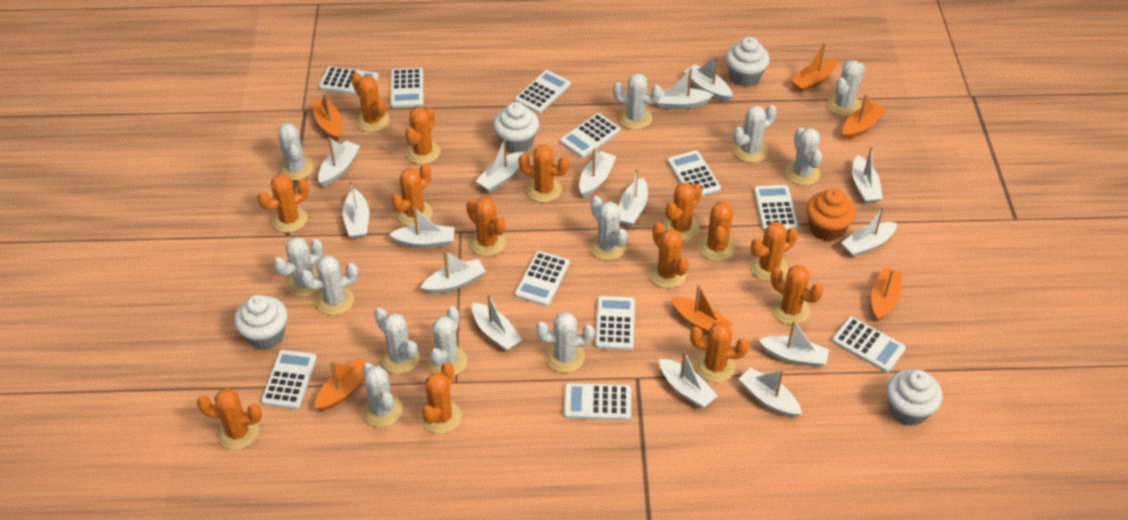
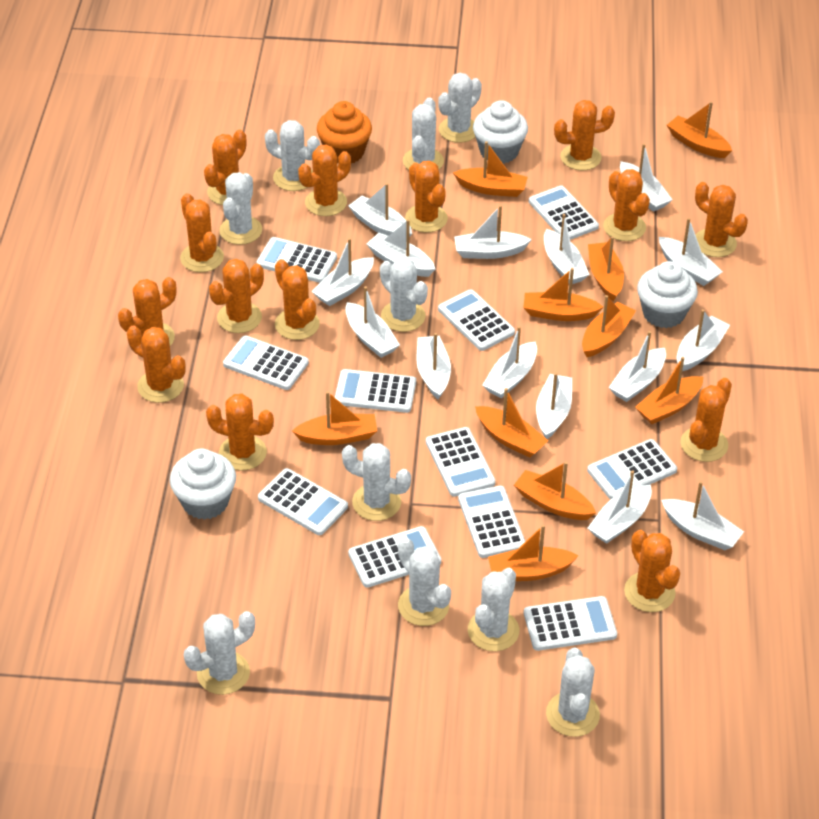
orange boat: 6 -> 10
white cactus: 12 -> 10
white cupcake: 4 -> 3

